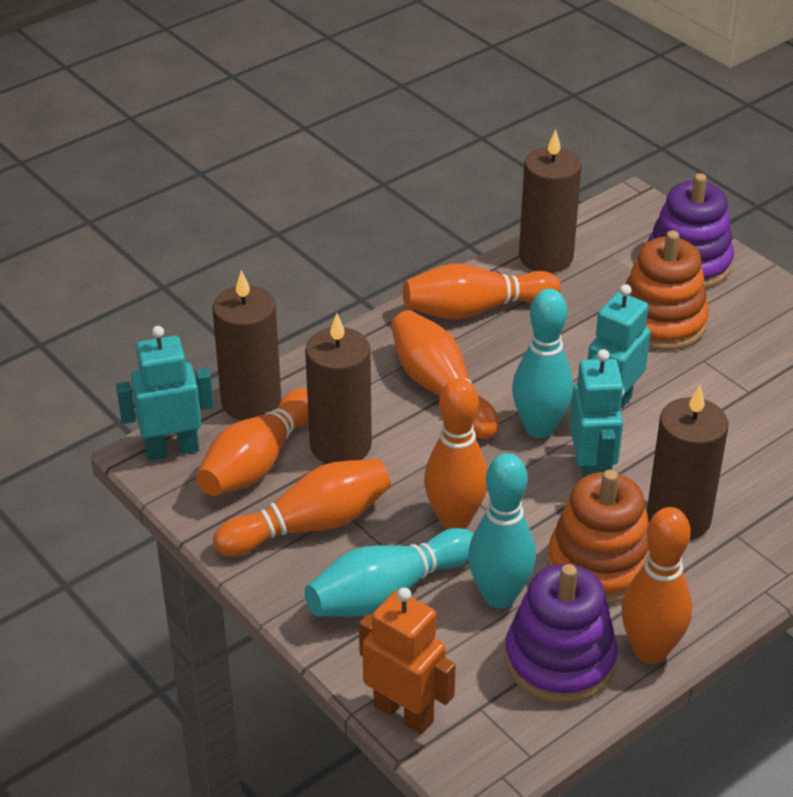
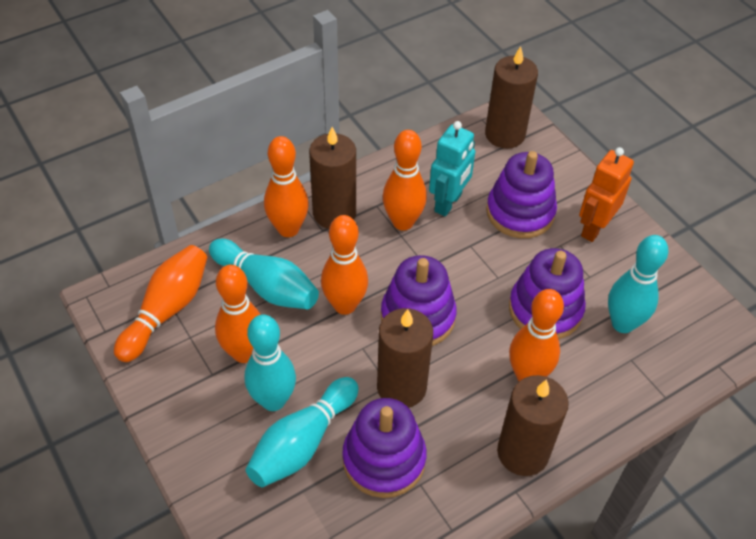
orange stacking toy: 2 -> 0
purple stacking toy: 2 -> 4
turquoise bowling pin: 3 -> 4
turquoise robot: 3 -> 1

